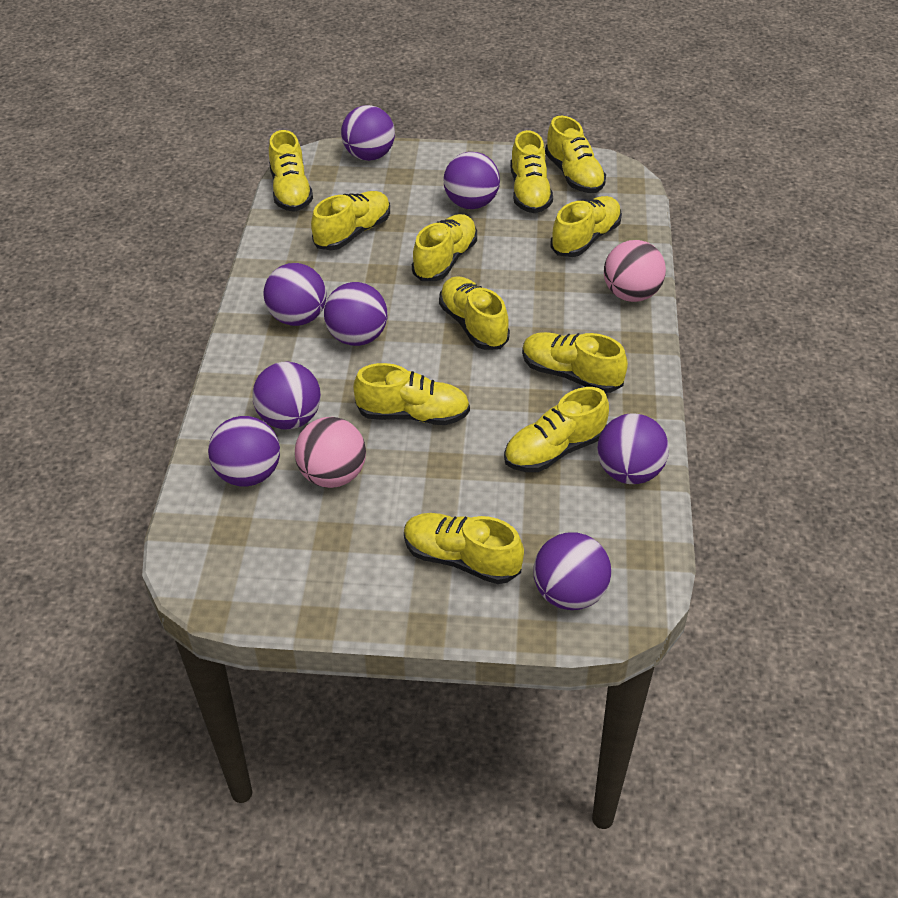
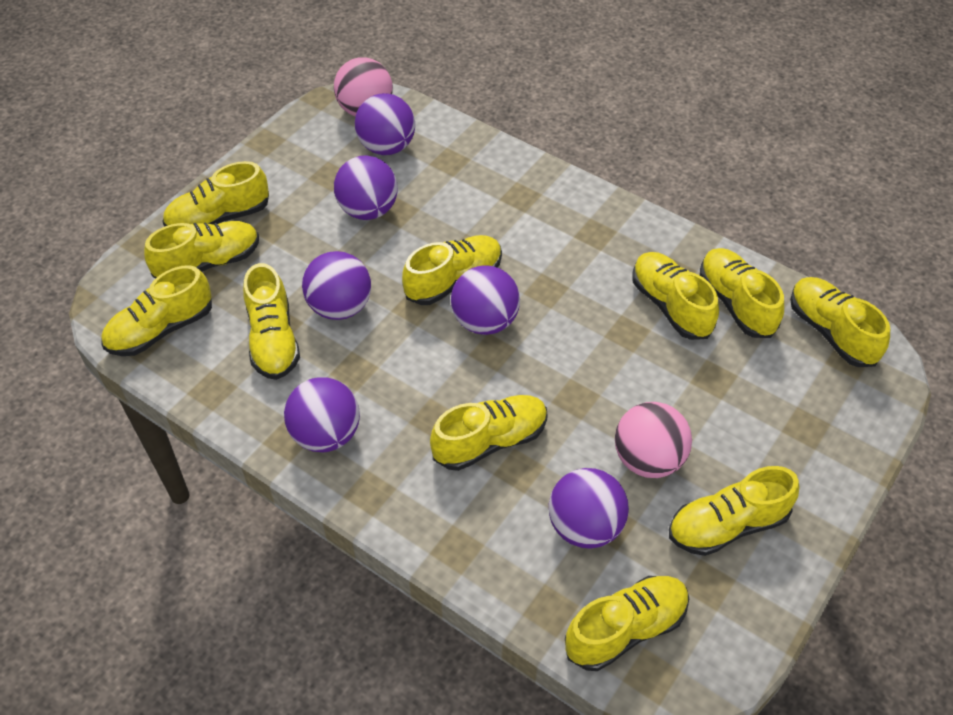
purple ball: 8 -> 6

